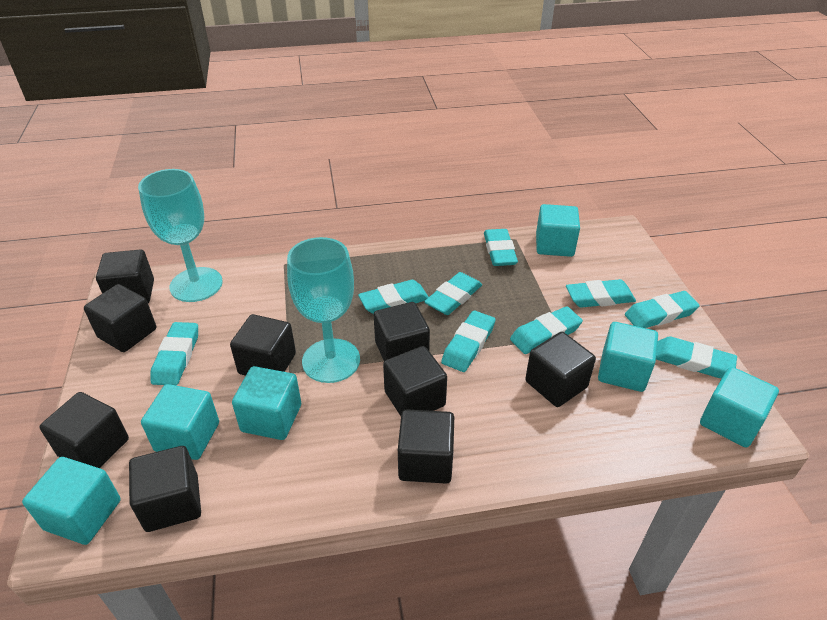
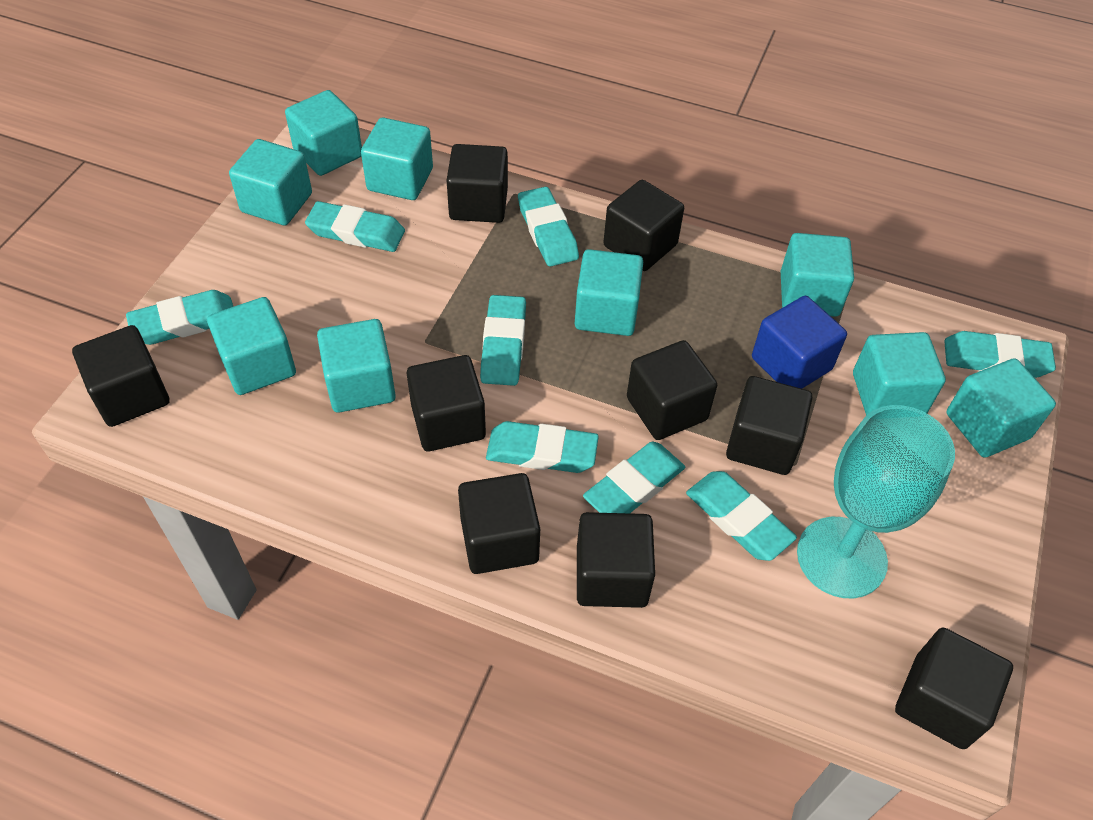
blue cube: 0 -> 1
turquoise cube: 6 -> 9
turquoise eraser: 9 -> 8
turquoise goblet: 2 -> 1

